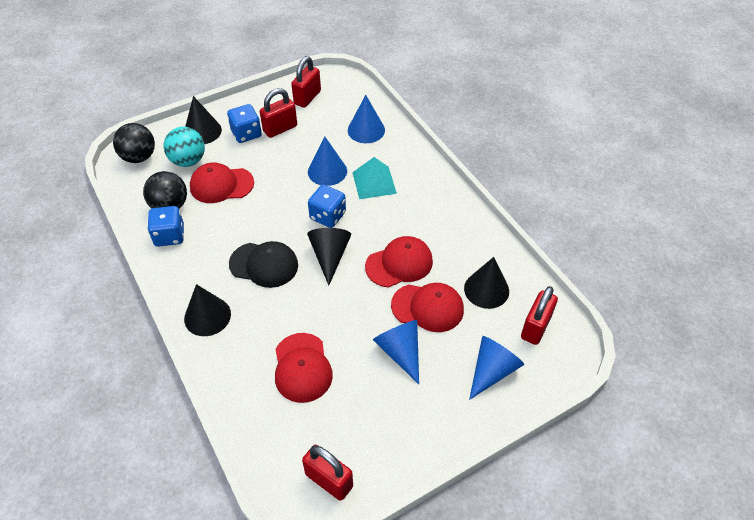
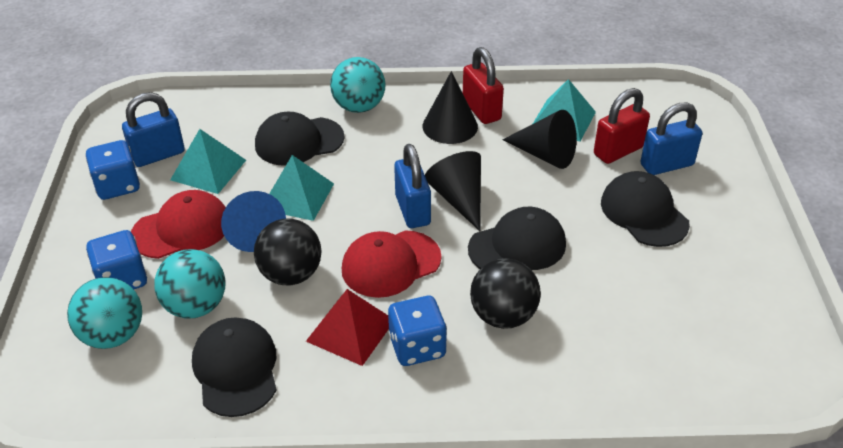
black cap: 1 -> 4
black cone: 4 -> 3
blue cone: 4 -> 1
blue padlock: 0 -> 3
red cap: 4 -> 2
red padlock: 4 -> 2
red pyramid: 0 -> 1
turquoise ball: 1 -> 3
turquoise pyramid: 1 -> 3

